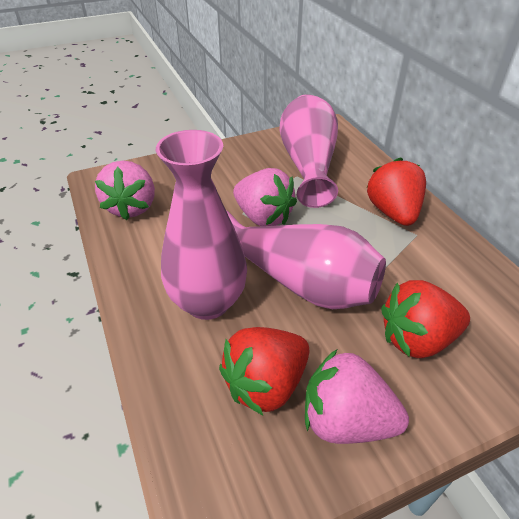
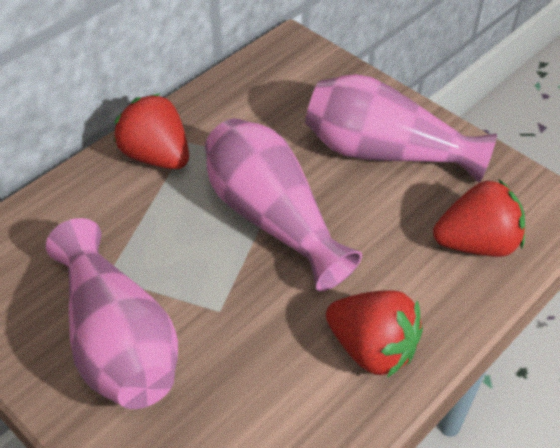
pink strawberry: 3 -> 0

